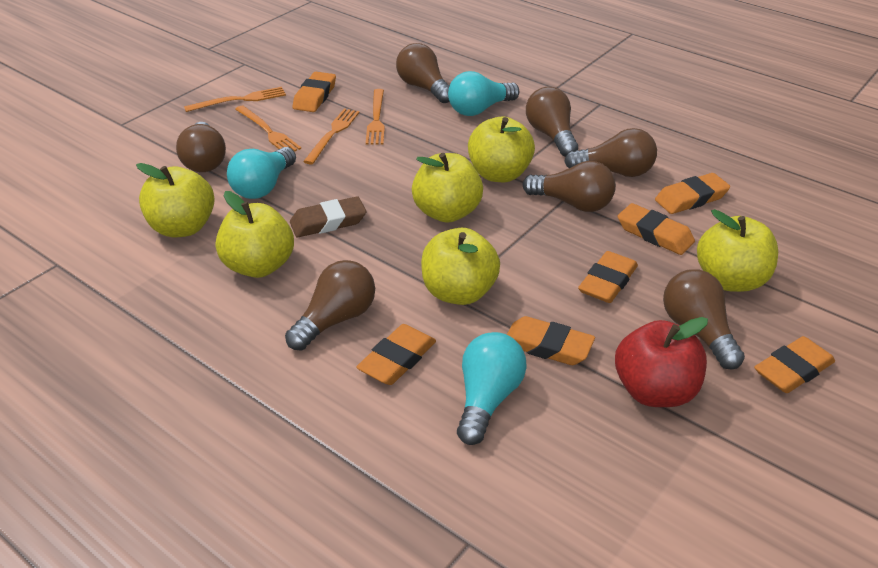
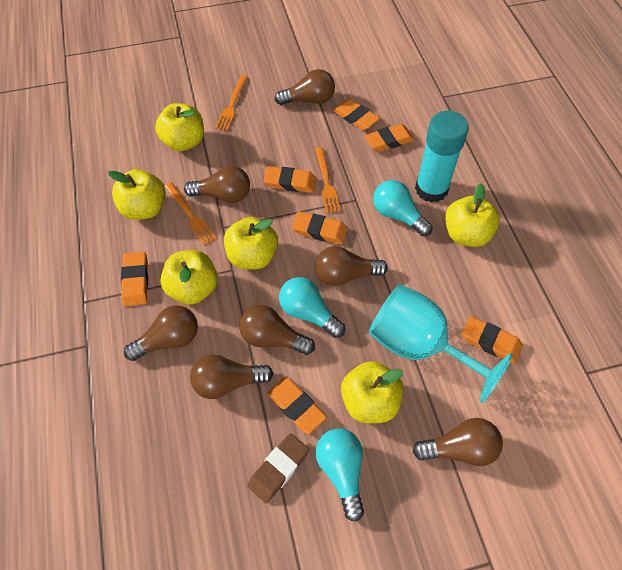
orange fork: 4 -> 3
red apple: 1 -> 0
turquoise glue stick: 0 -> 1
turquoise goblet: 0 -> 1

